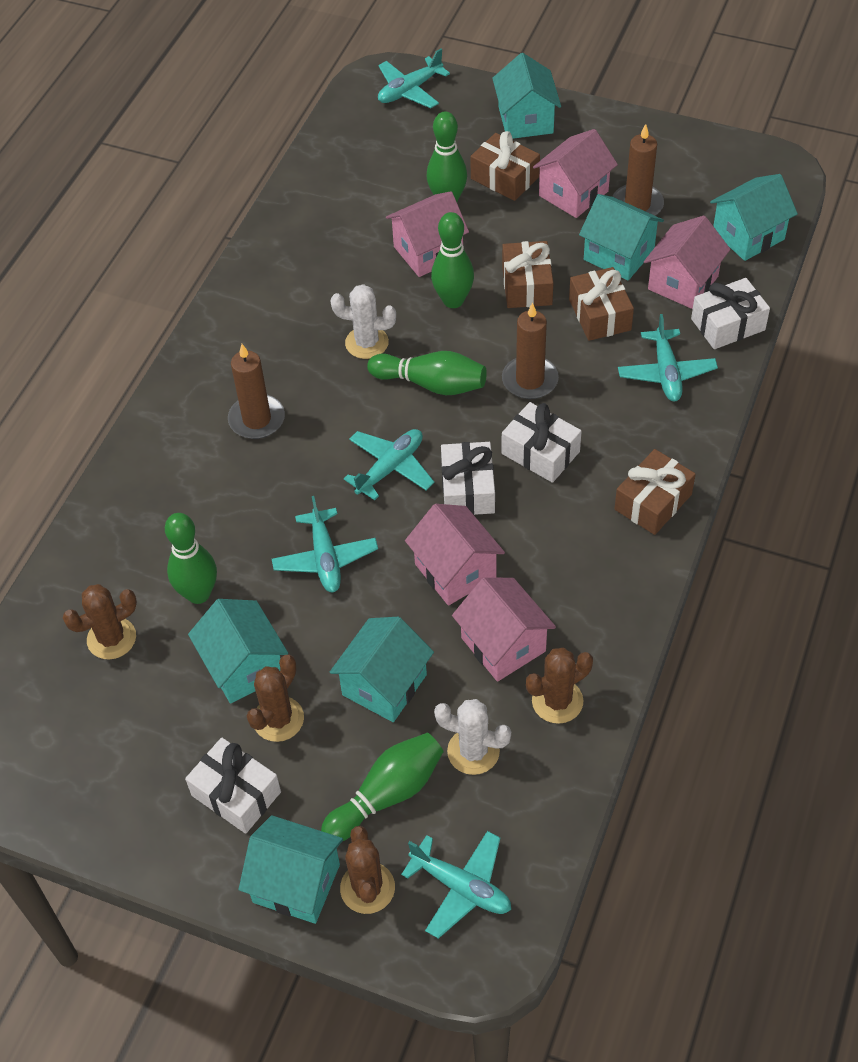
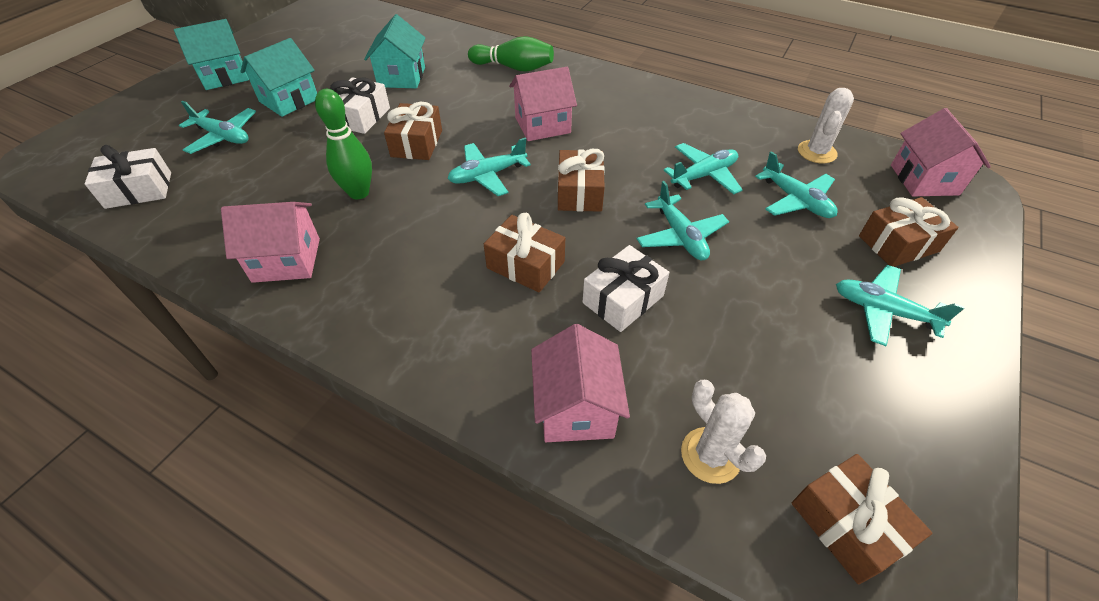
brown cactus: 4 -> 0
brown candle: 3 -> 0
brown gift: 4 -> 5
green bowling pin: 5 -> 2
pink house: 5 -> 4
turquoise house: 6 -> 3
turquoise plane: 5 -> 6
white gift: 4 -> 3

